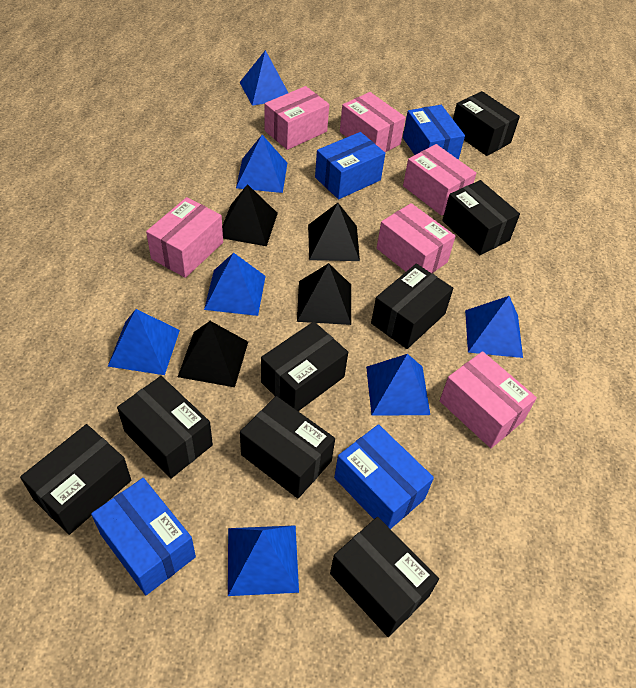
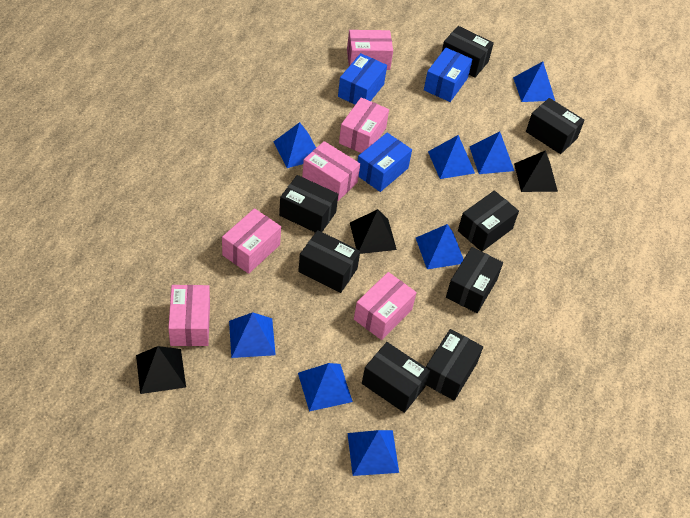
black pyramid: 4 -> 3
blue box: 4 -> 3
blue pyramid: 7 -> 8

